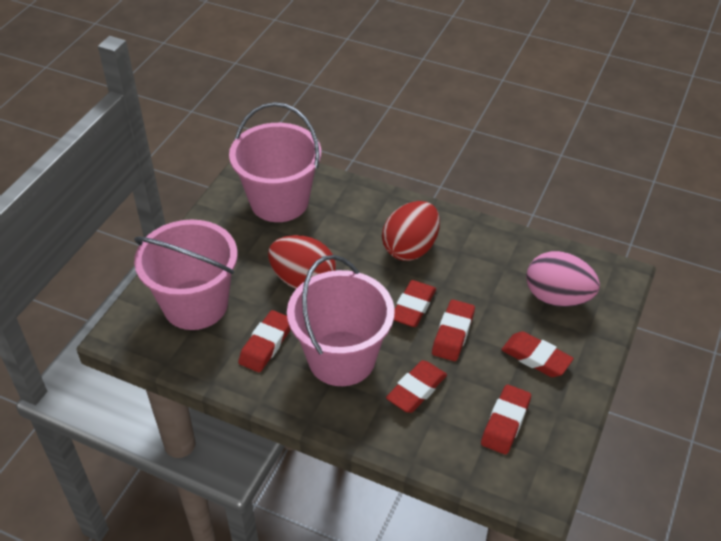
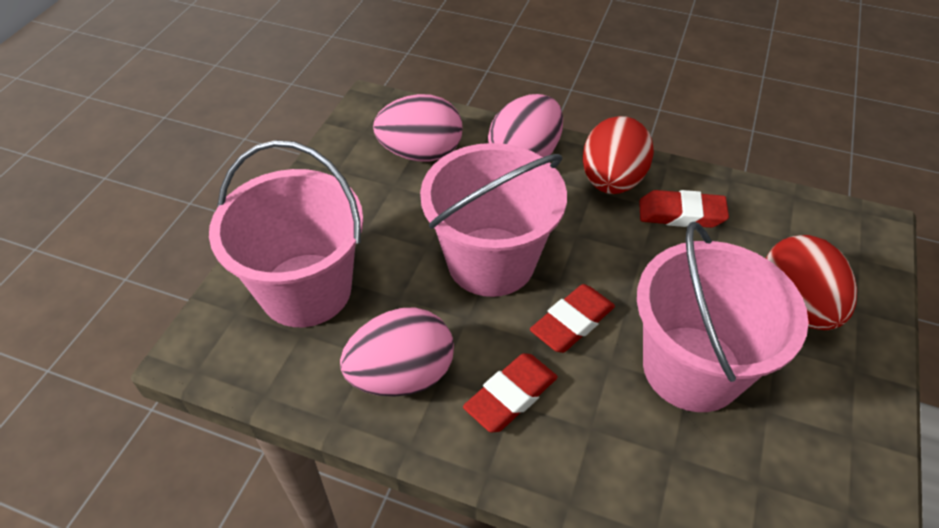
pink egg: 1 -> 3
red eraser: 6 -> 3

